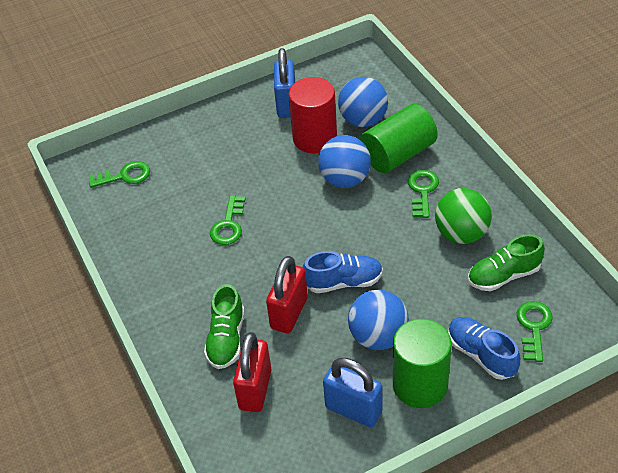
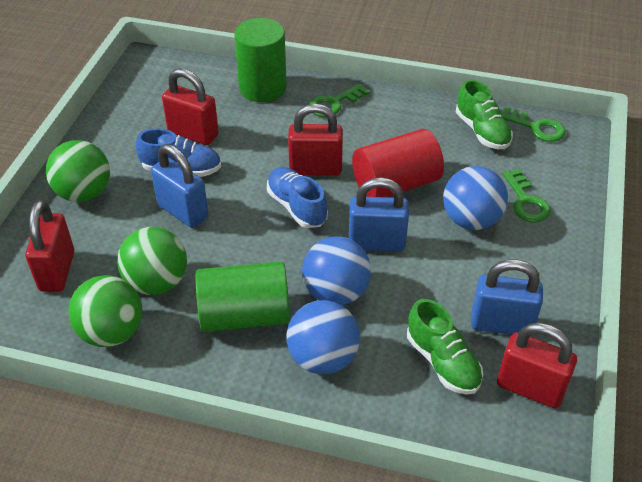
blue padlock: 2 -> 3
green ball: 1 -> 3
green key: 4 -> 3
red padlock: 2 -> 4

